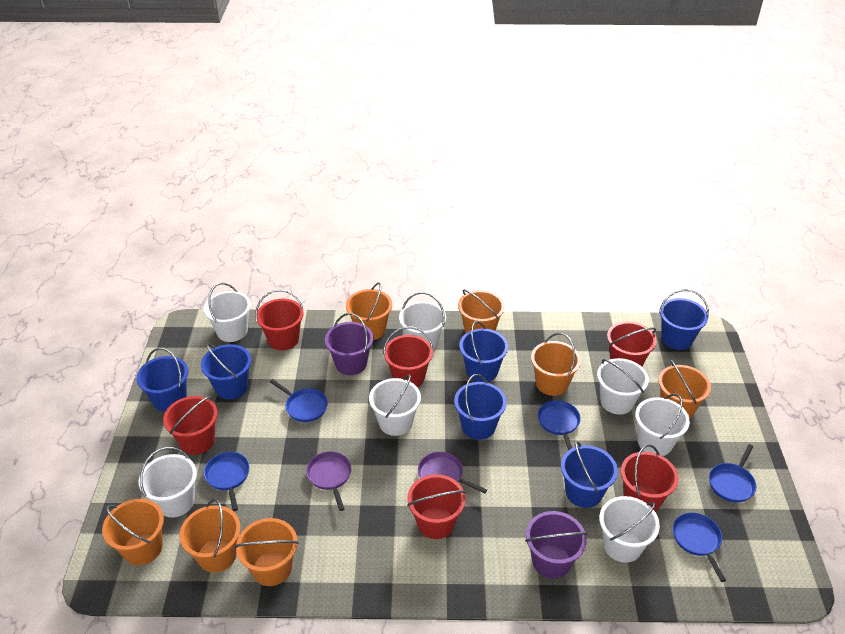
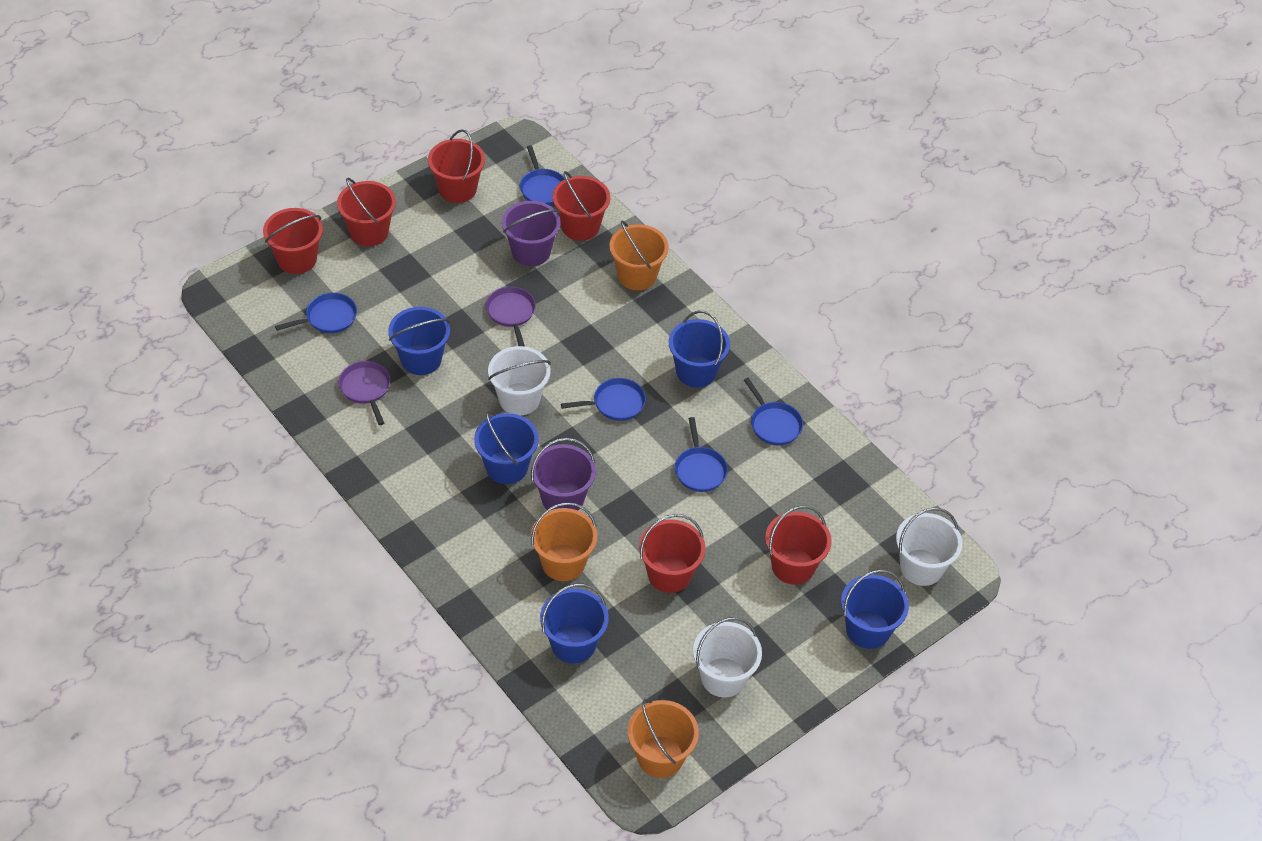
blue bucket: 6 -> 5
orange bucket: 7 -> 3
white bucket: 7 -> 3

